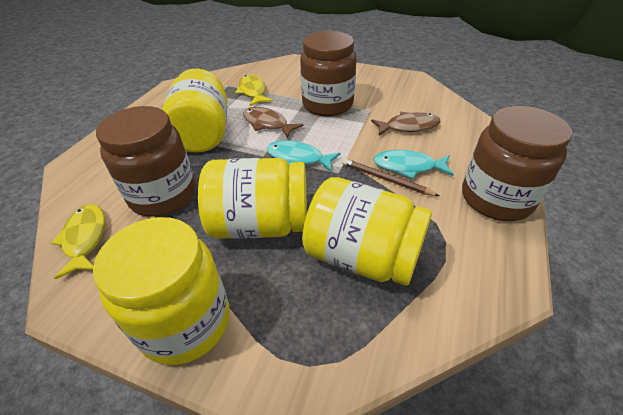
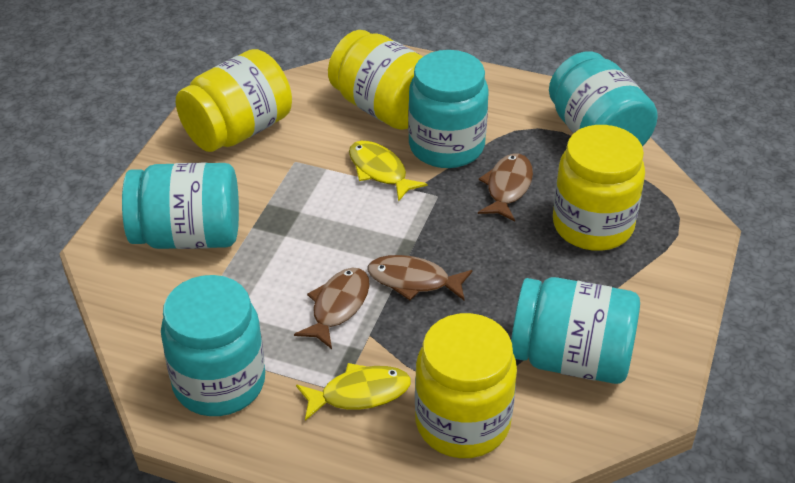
brown fish: 2 -> 3
brown jar: 3 -> 0
brown pencil: 1 -> 0
turquoise fish: 2 -> 0
turquoise jar: 0 -> 5

